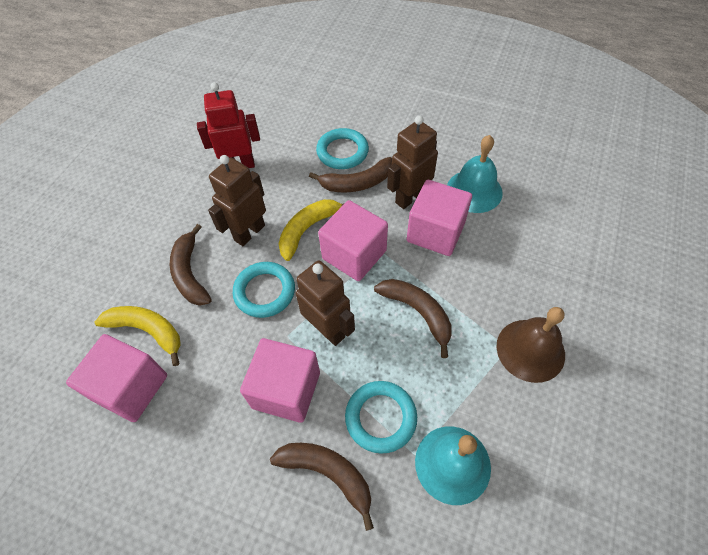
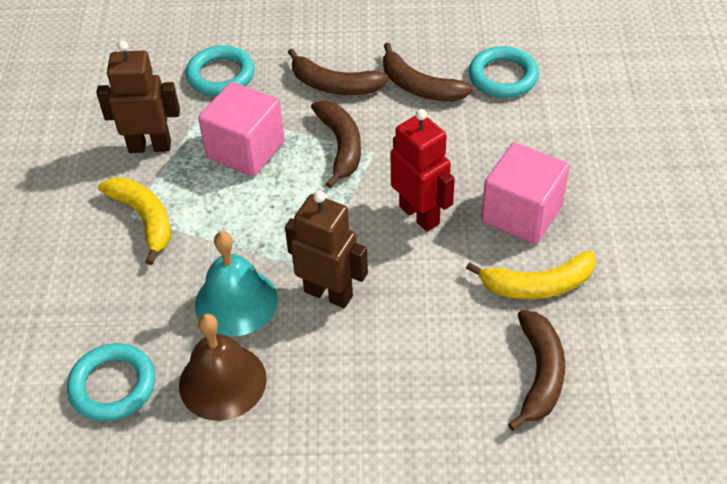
brown robot: 3 -> 2
pink cube: 4 -> 2
turquoise bell: 2 -> 1

